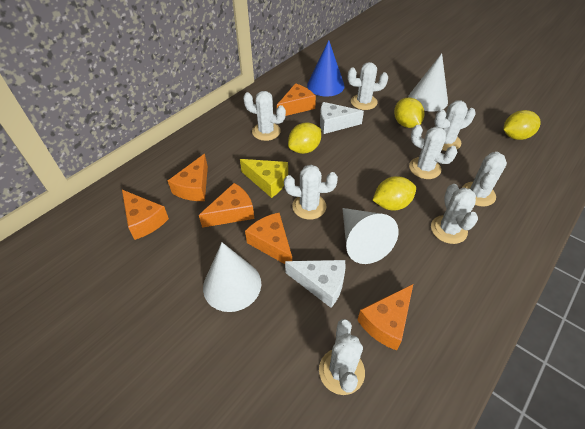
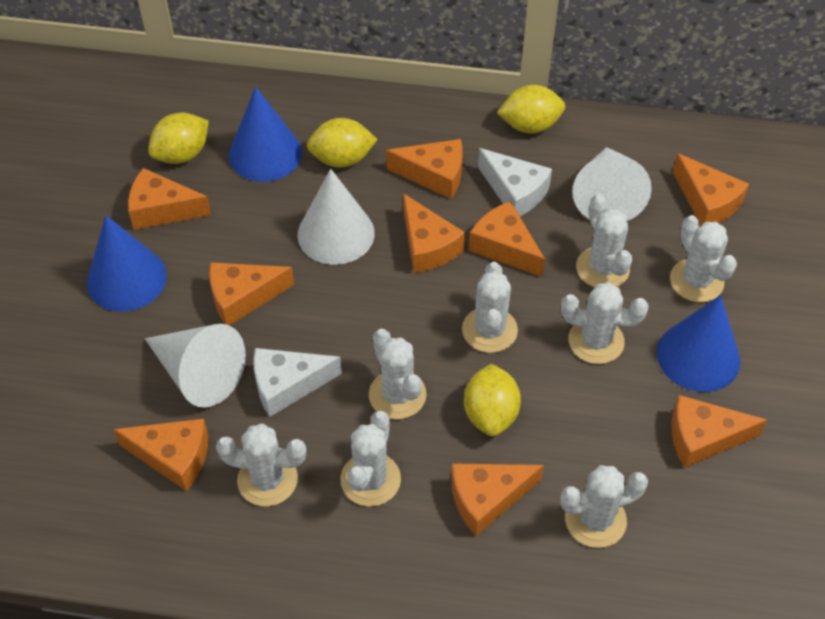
blue cone: 1 -> 3
orange cheese: 6 -> 9
yellow cheese: 1 -> 0

